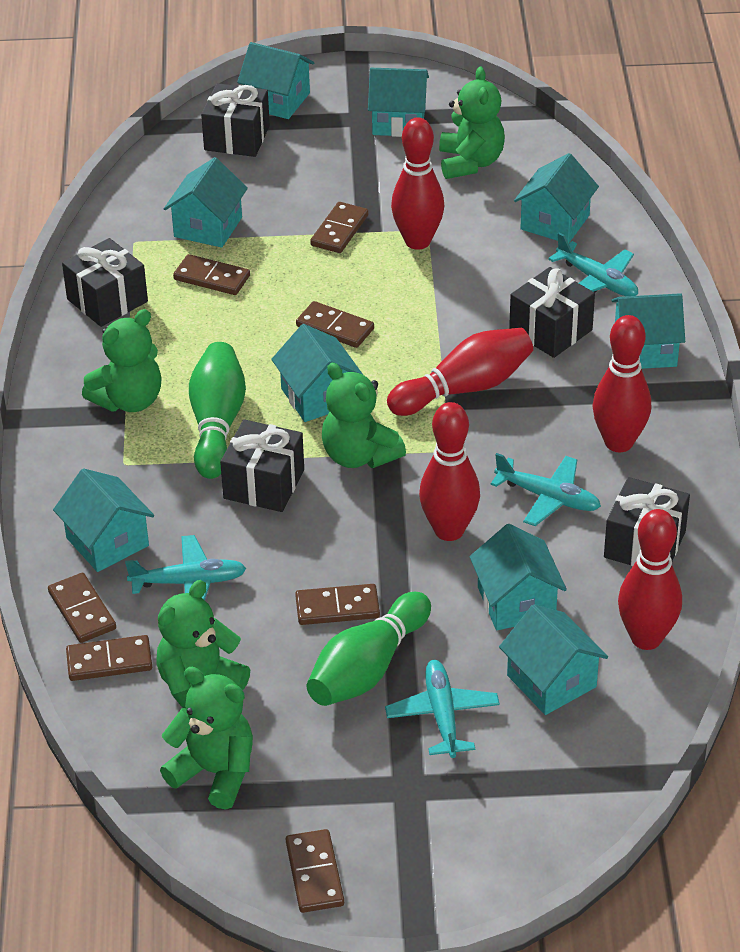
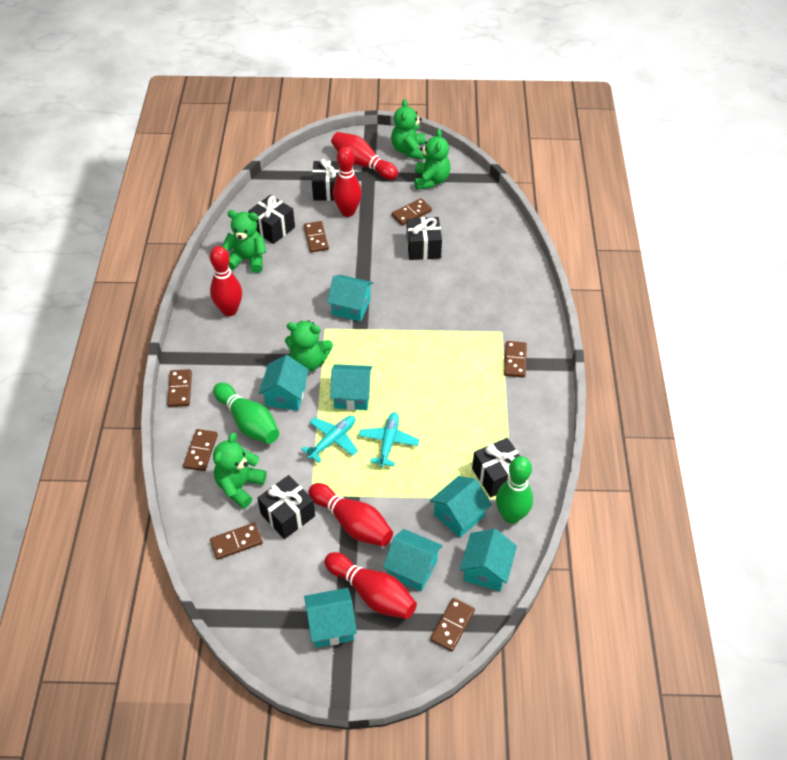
turquoise house: 9 -> 7
turquoise plane: 4 -> 2

